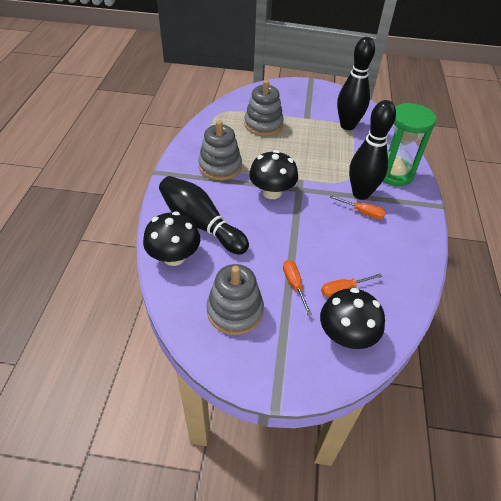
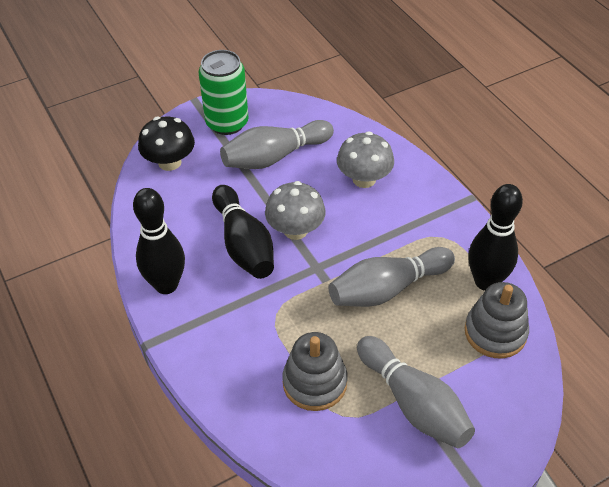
black mushroom: 3 -> 1
green can: 0 -> 1
green hourglass: 1 -> 0
grey bowling pin: 0 -> 3
grey mushroom: 0 -> 2
grey stacking toy: 3 -> 2
orange screwdriver: 3 -> 0

